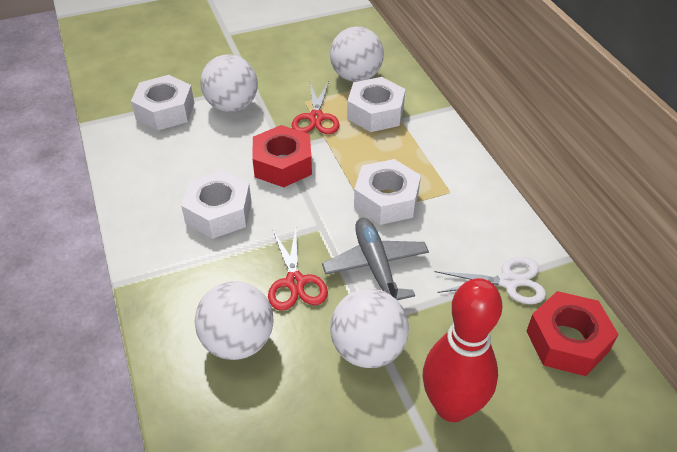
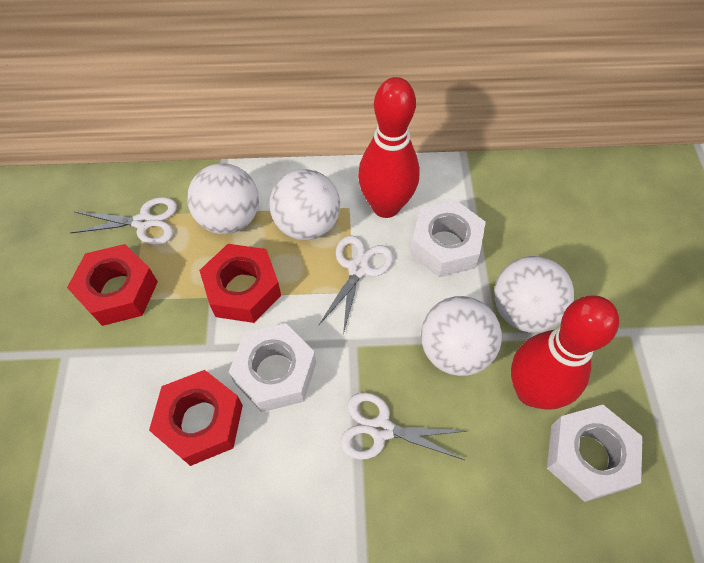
grey plane: 1 -> 0
red bowling pin: 1 -> 2
red nut: 2 -> 3
red scissors: 2 -> 0
white nut: 4 -> 3
white scissors: 1 -> 3

